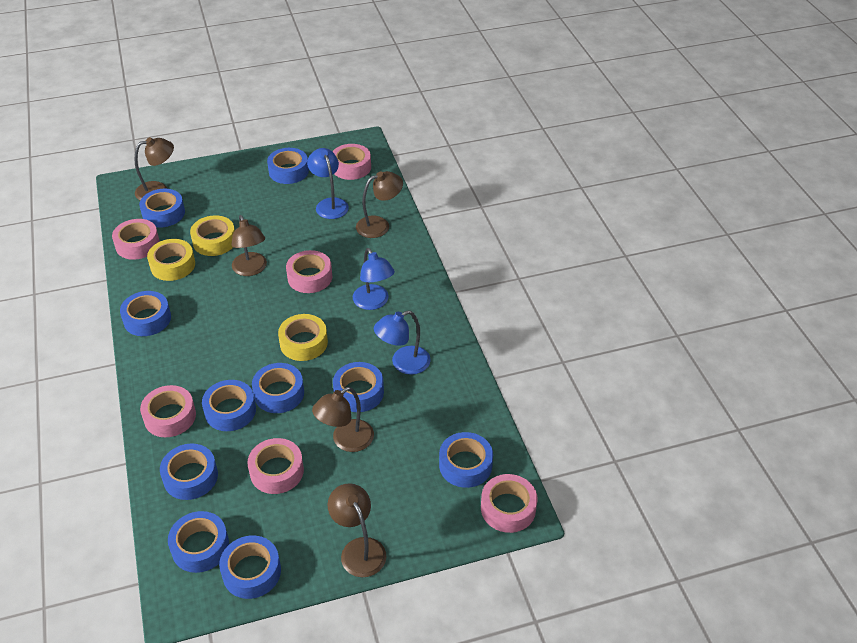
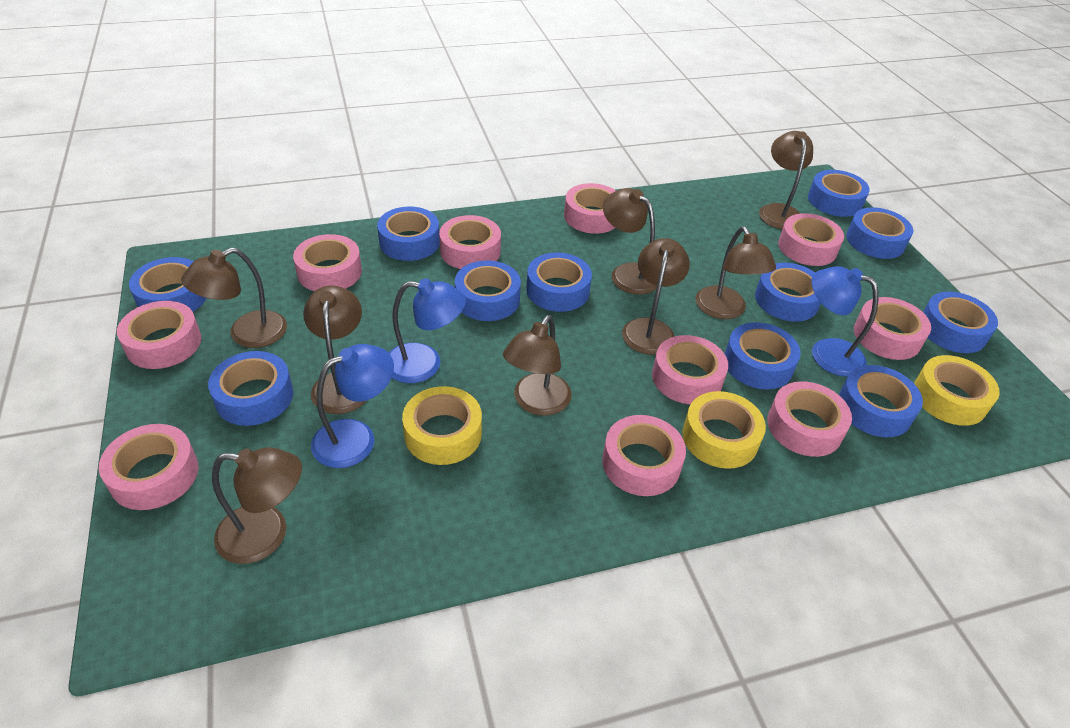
blue tape: 10 -> 11
brown lamp: 5 -> 8
pink tape: 6 -> 10

